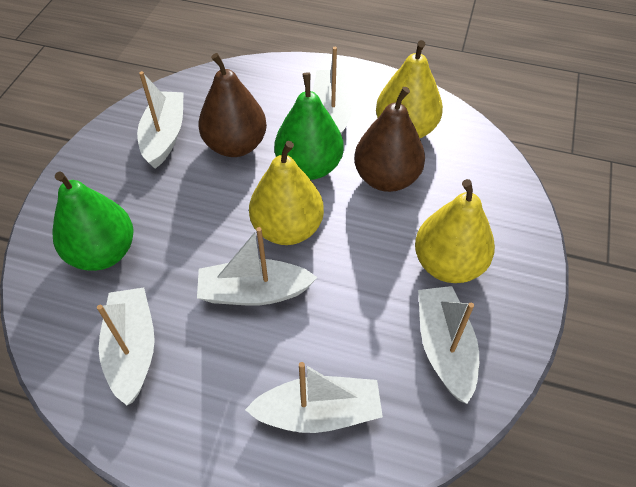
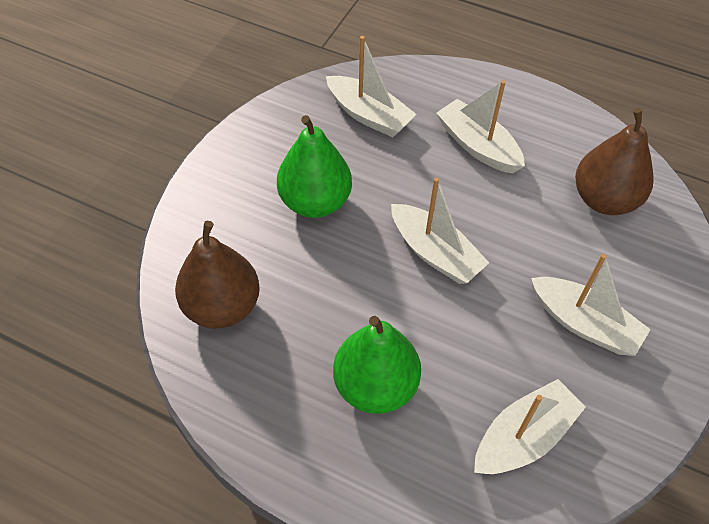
white boat: 6 -> 5
yellow pear: 3 -> 0

